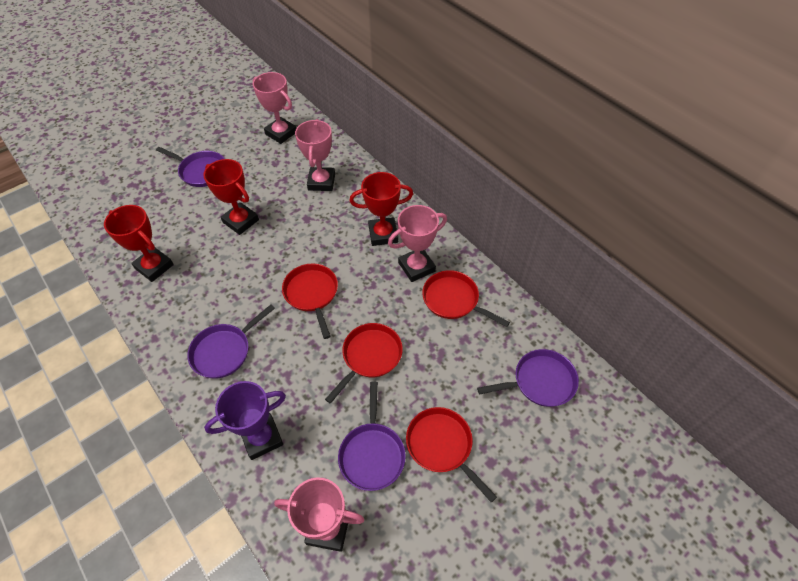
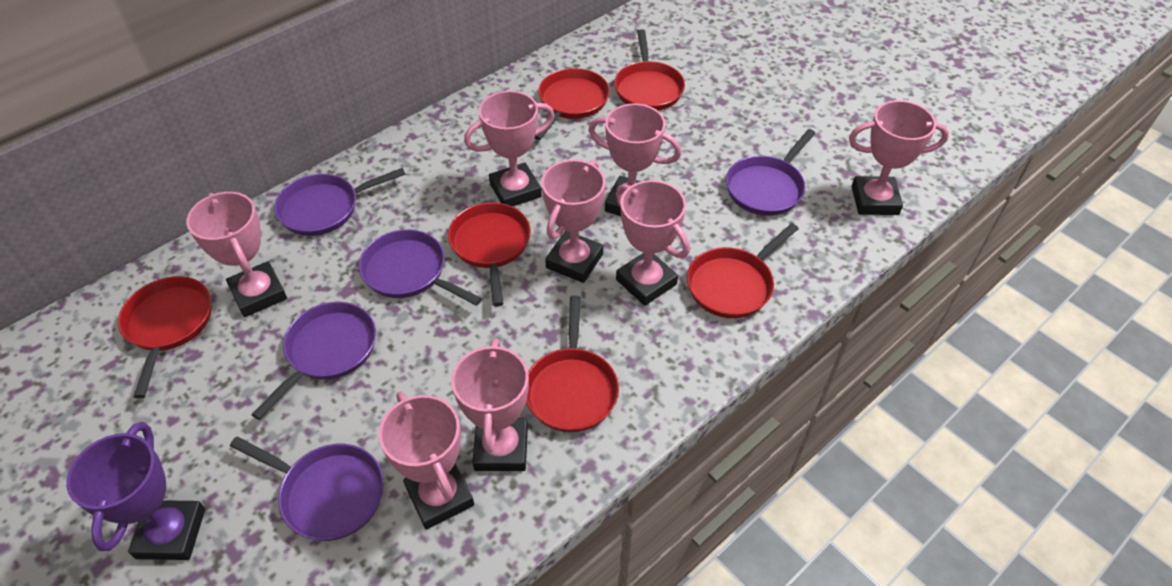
pink trophy: 4 -> 8
purple pan: 4 -> 5
red pan: 4 -> 6
red trophy: 3 -> 0

